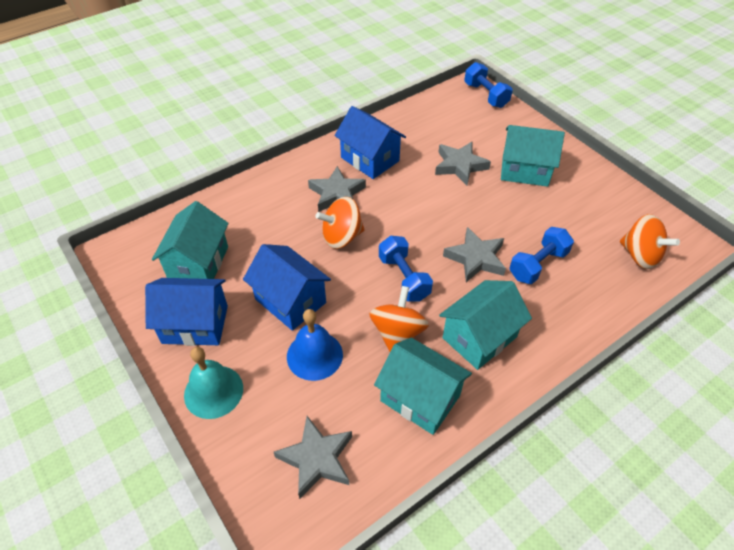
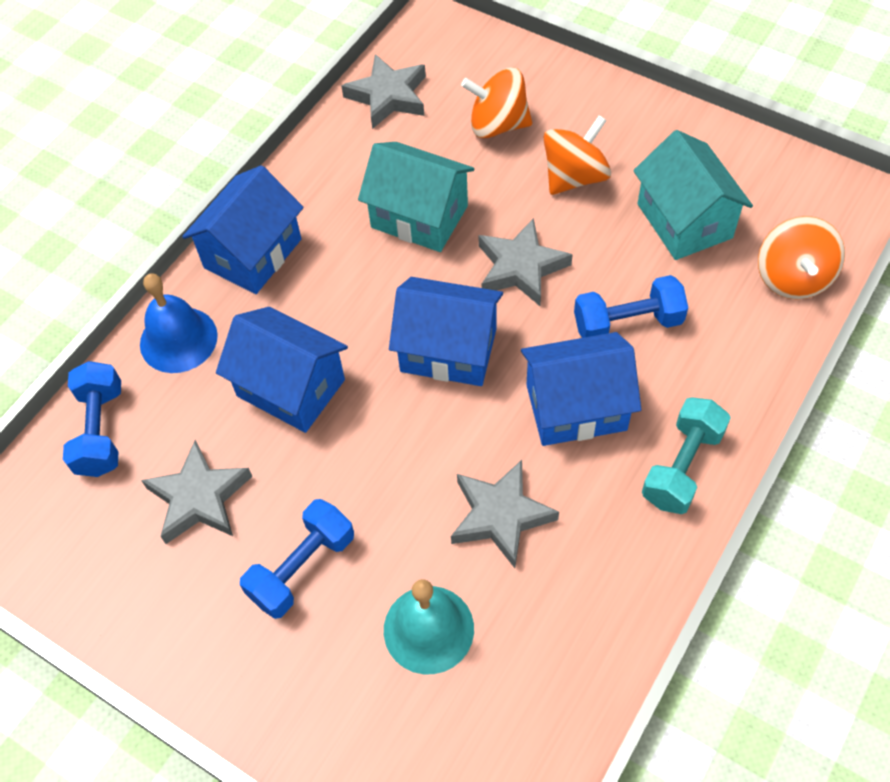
blue house: 3 -> 4
turquoise dumbbell: 0 -> 1
turquoise house: 4 -> 2

